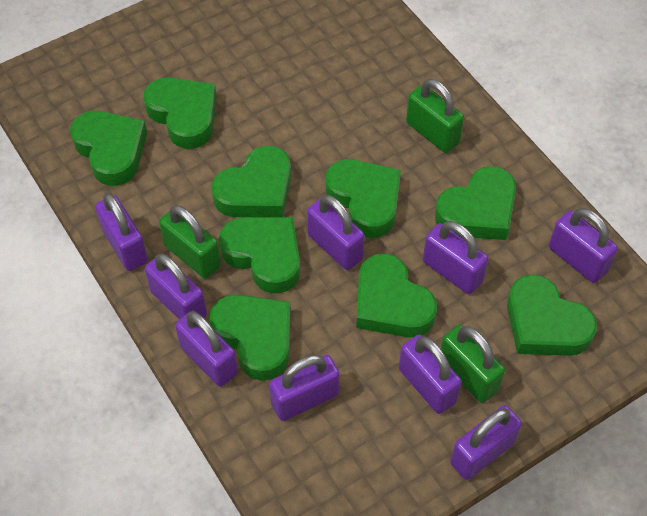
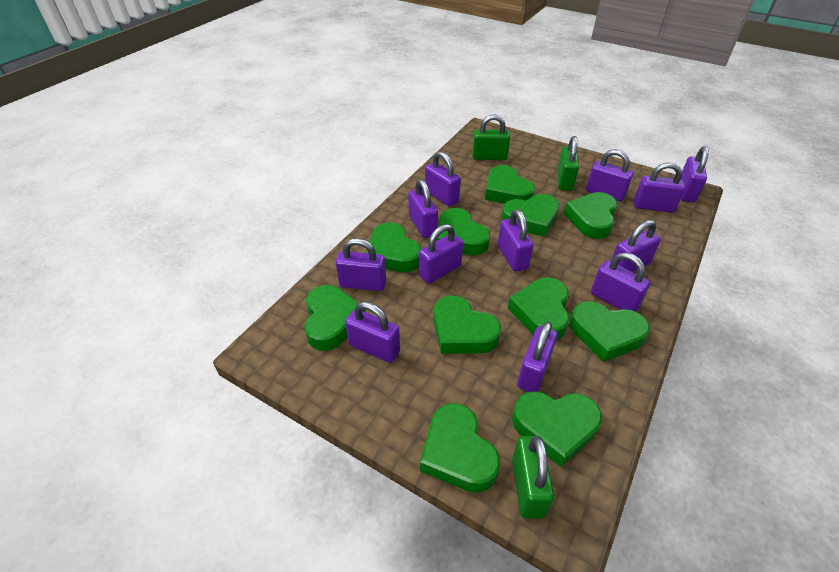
green heart: 9 -> 11
purple padlock: 9 -> 12

